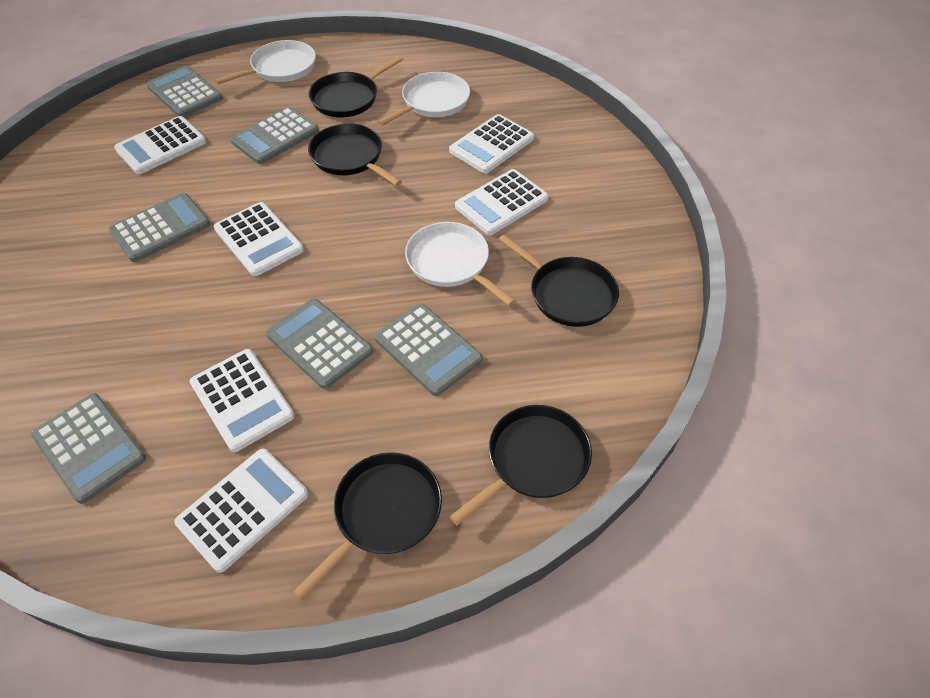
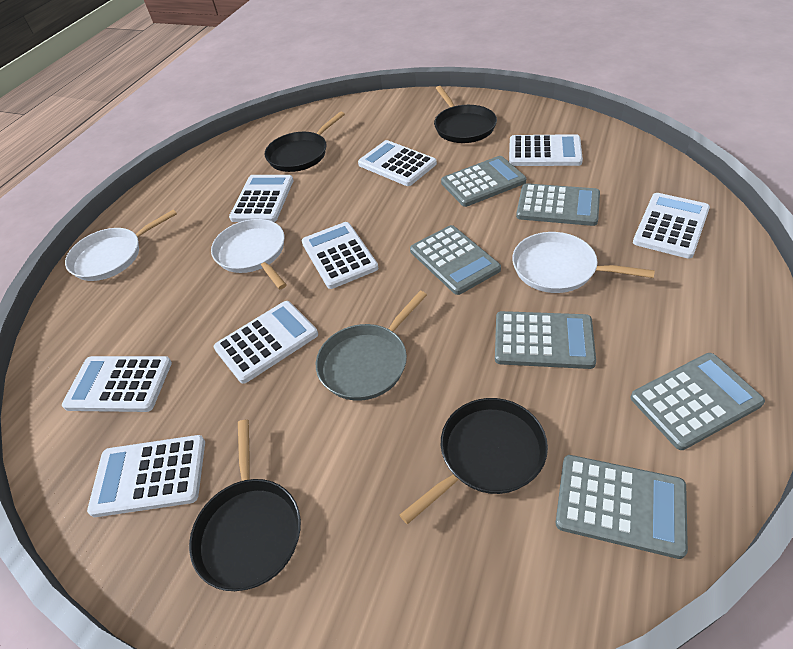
black pan: 5 -> 4
grey pan: 0 -> 1
white calculator: 6 -> 8

